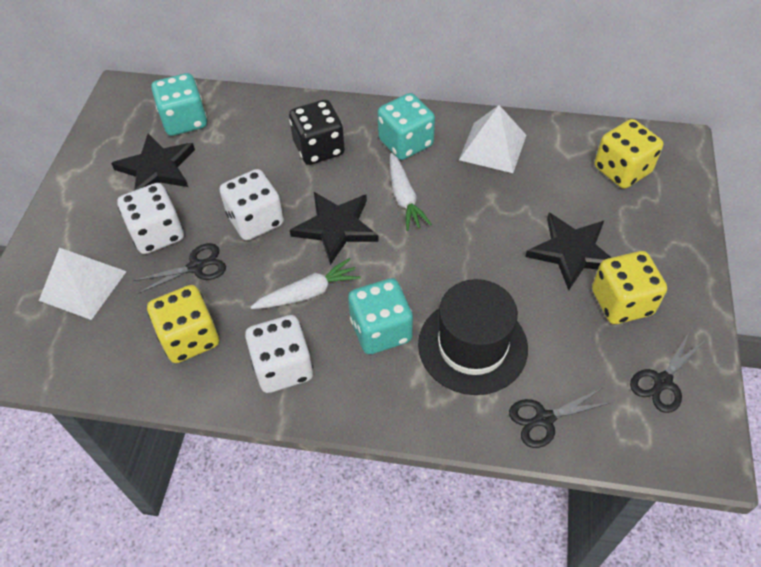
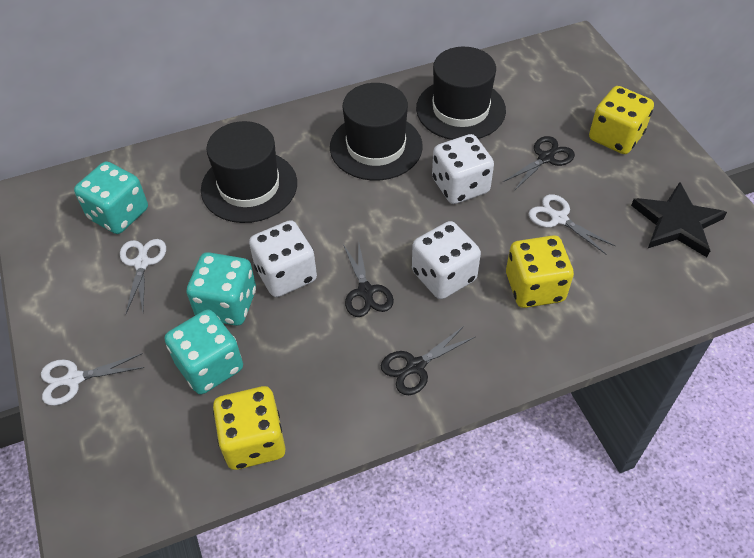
black dice: 1 -> 0
black hat: 1 -> 3
black star: 3 -> 1
white carrot: 2 -> 0
white pyramid: 2 -> 0
white scissors: 0 -> 3

